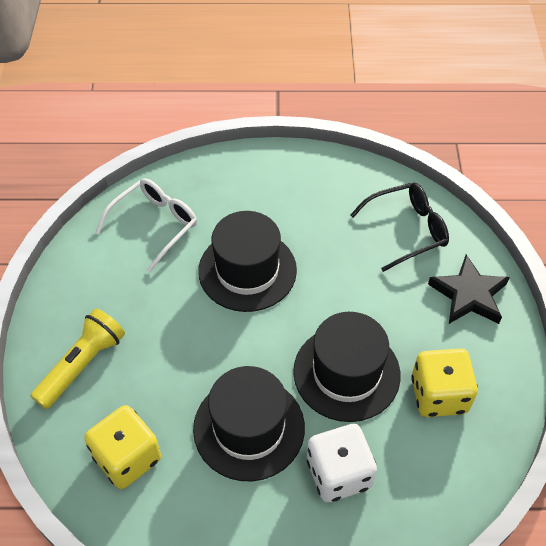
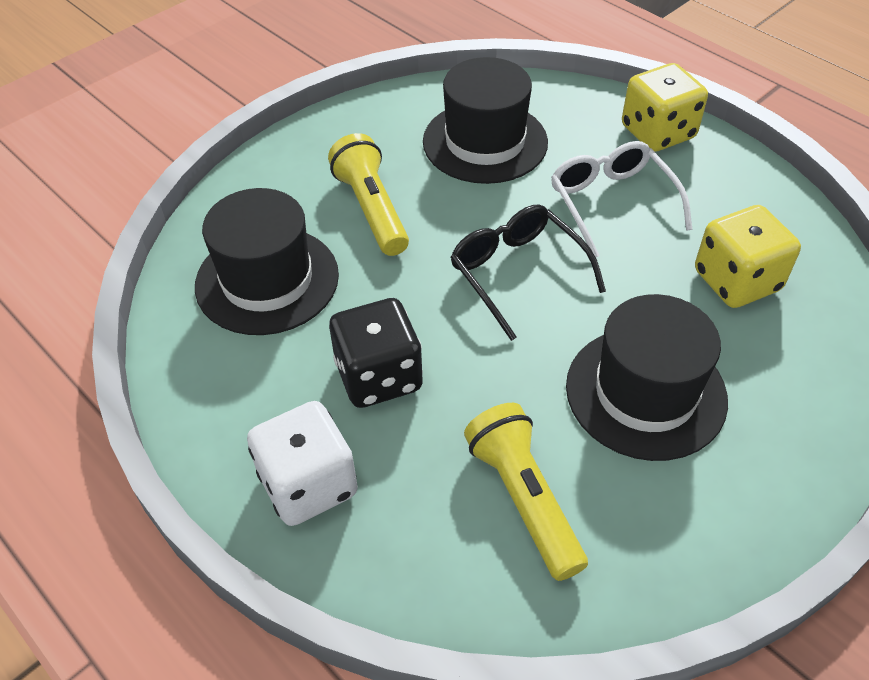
black dice: 0 -> 1
black star: 1 -> 0
yellow flashlight: 1 -> 2

